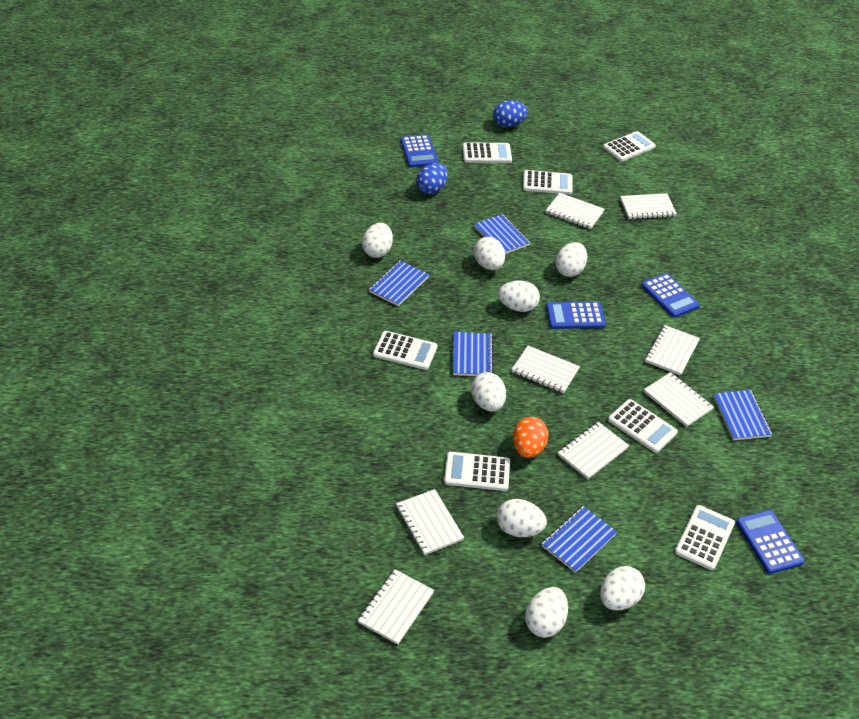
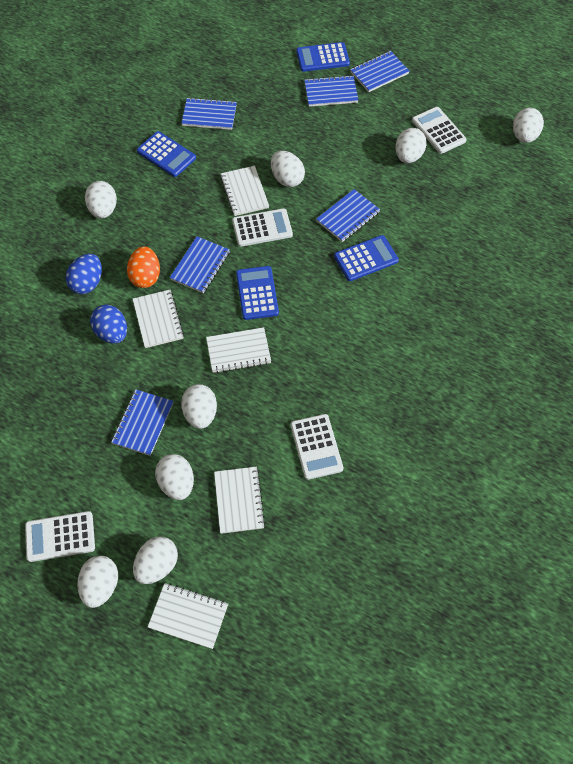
blue notebook: 5 -> 6
white calculator: 7 -> 4
white notebook: 8 -> 5

